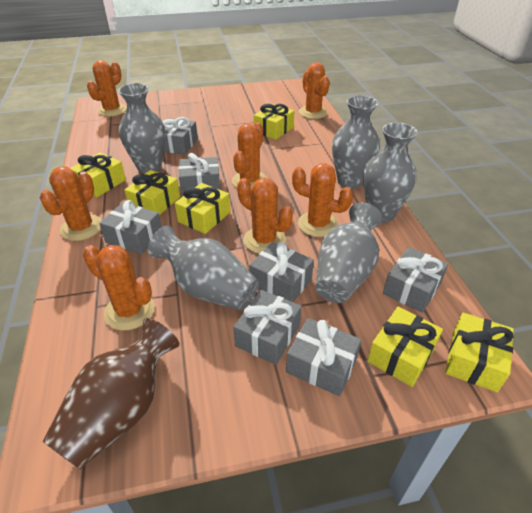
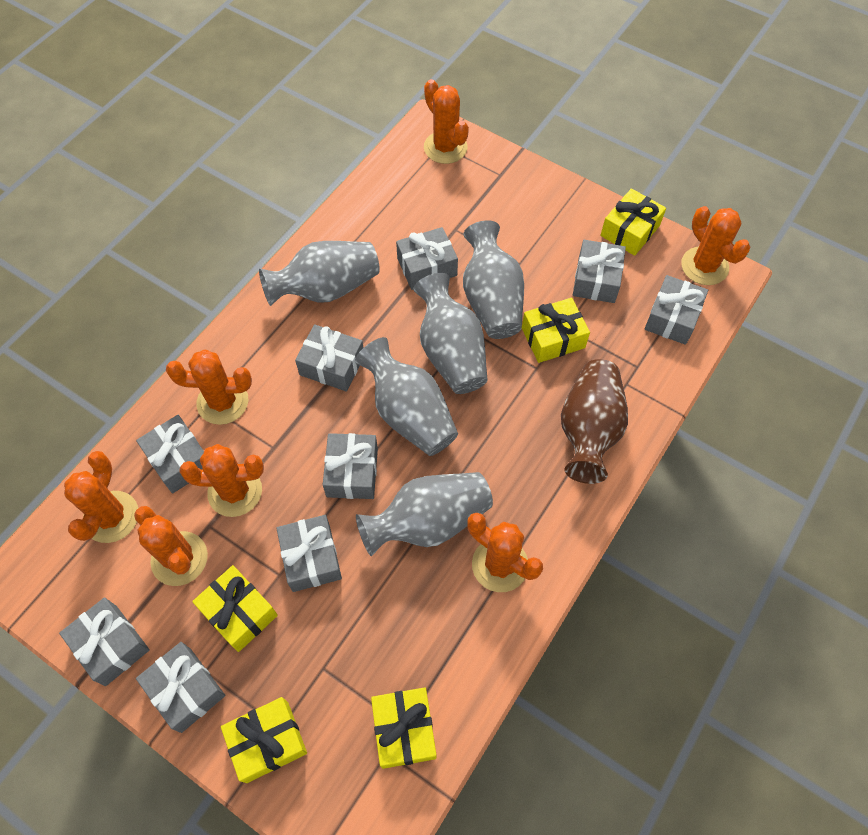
grey gift: 7 -> 9
yellow gift: 6 -> 5

